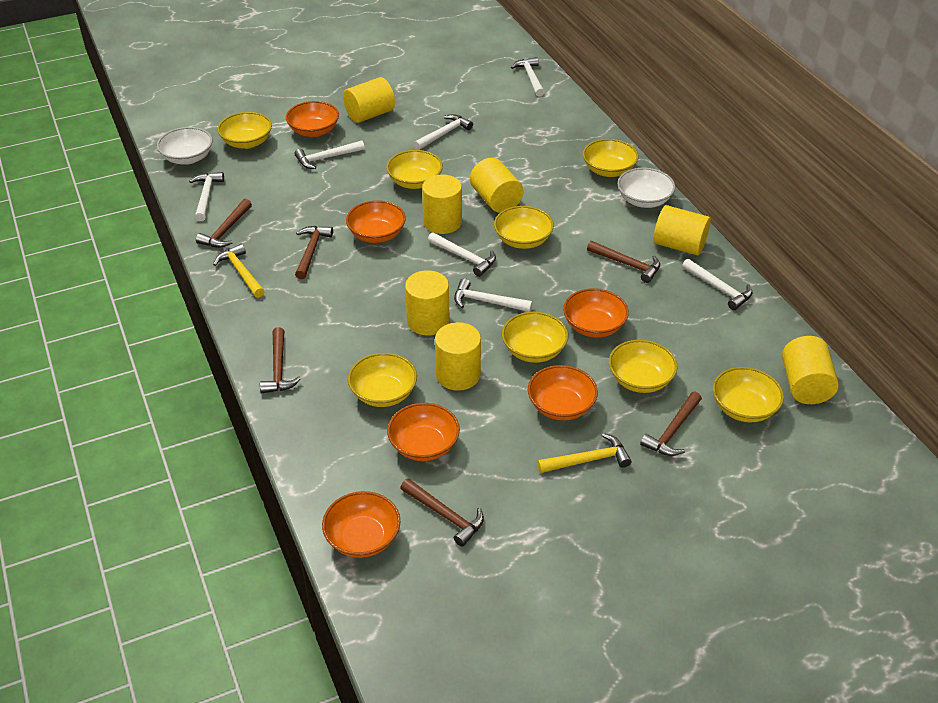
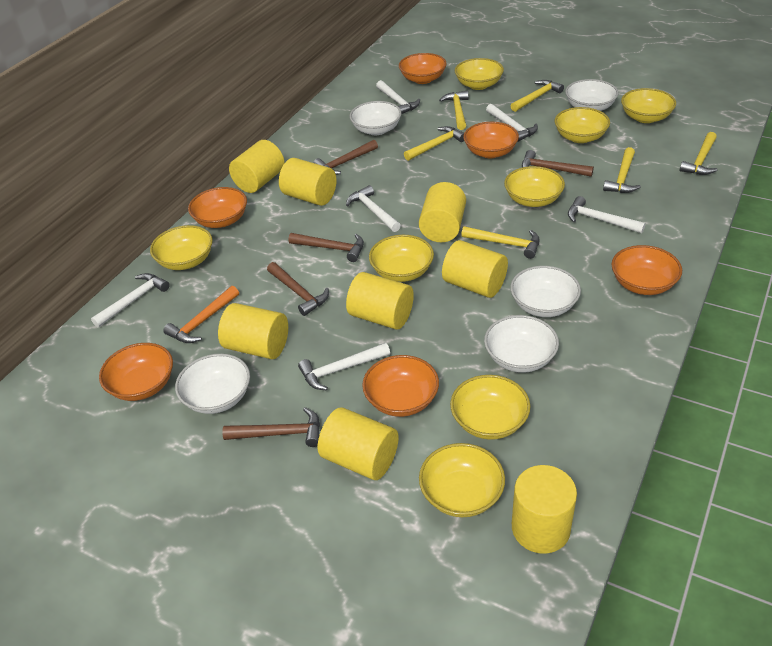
brown hammer: 6 -> 5
orange hammer: 0 -> 1
white bowl: 2 -> 5
white hammer: 7 -> 6
yellow cylinder: 7 -> 8
yellow hammer: 2 -> 6

